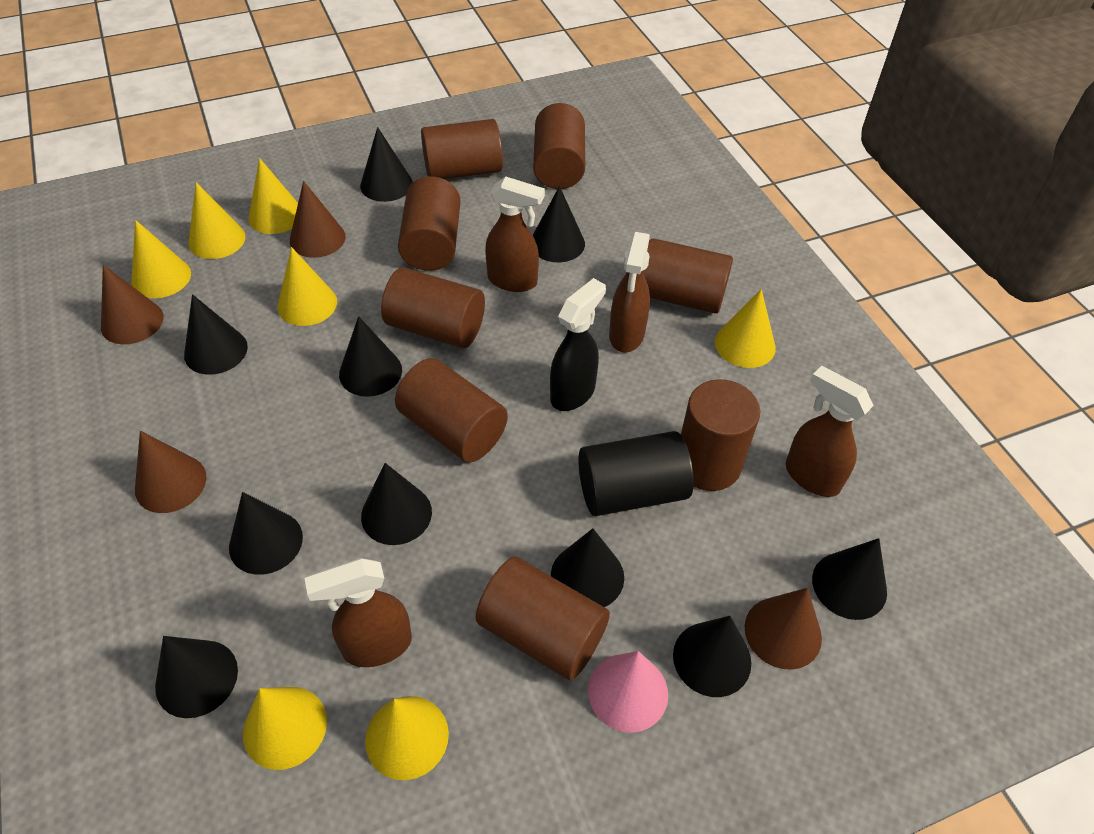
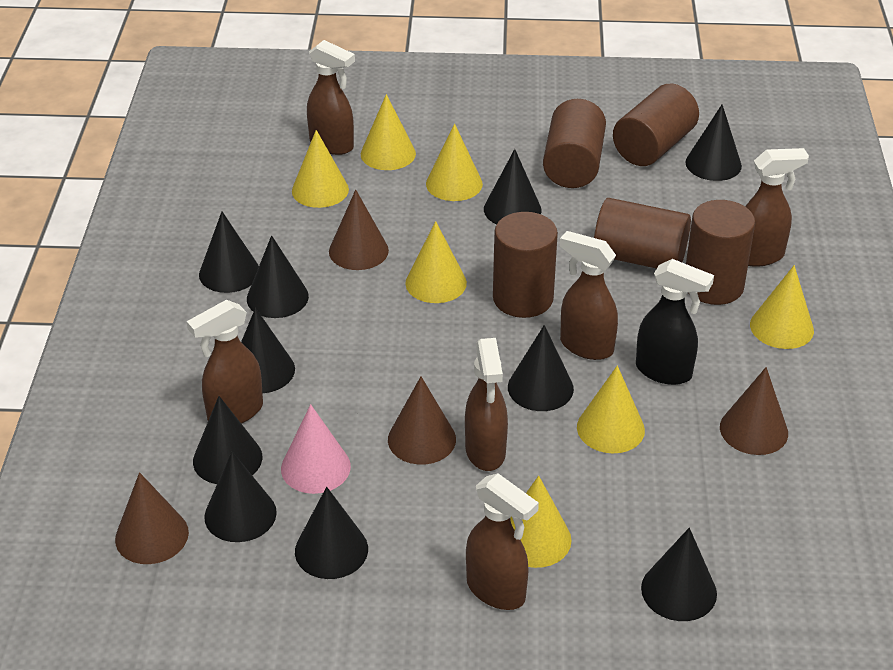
black cylinder: 1 -> 0
brown cylinder: 8 -> 5
brown spray bottle: 4 -> 6

